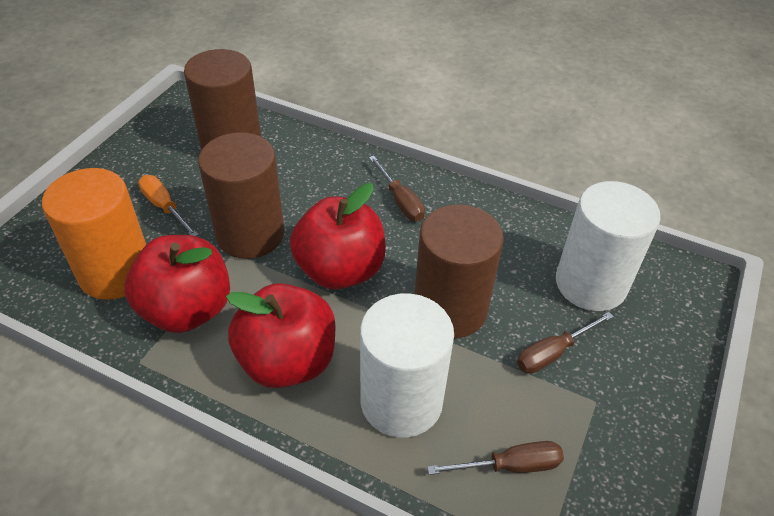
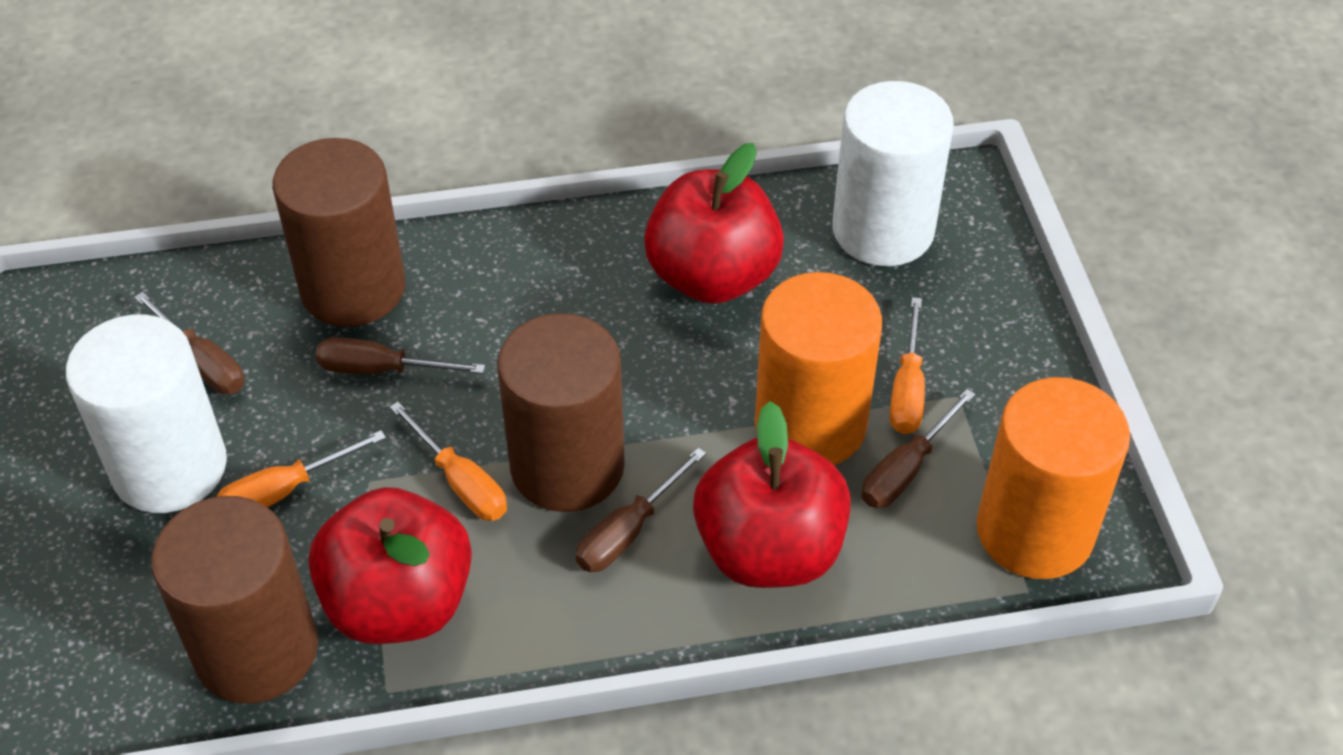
brown screwdriver: 3 -> 4
orange cylinder: 1 -> 2
orange screwdriver: 1 -> 3

